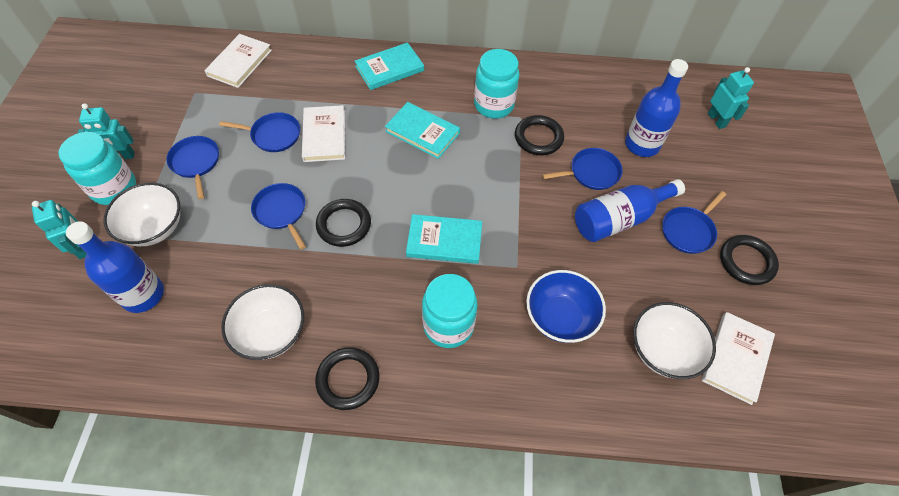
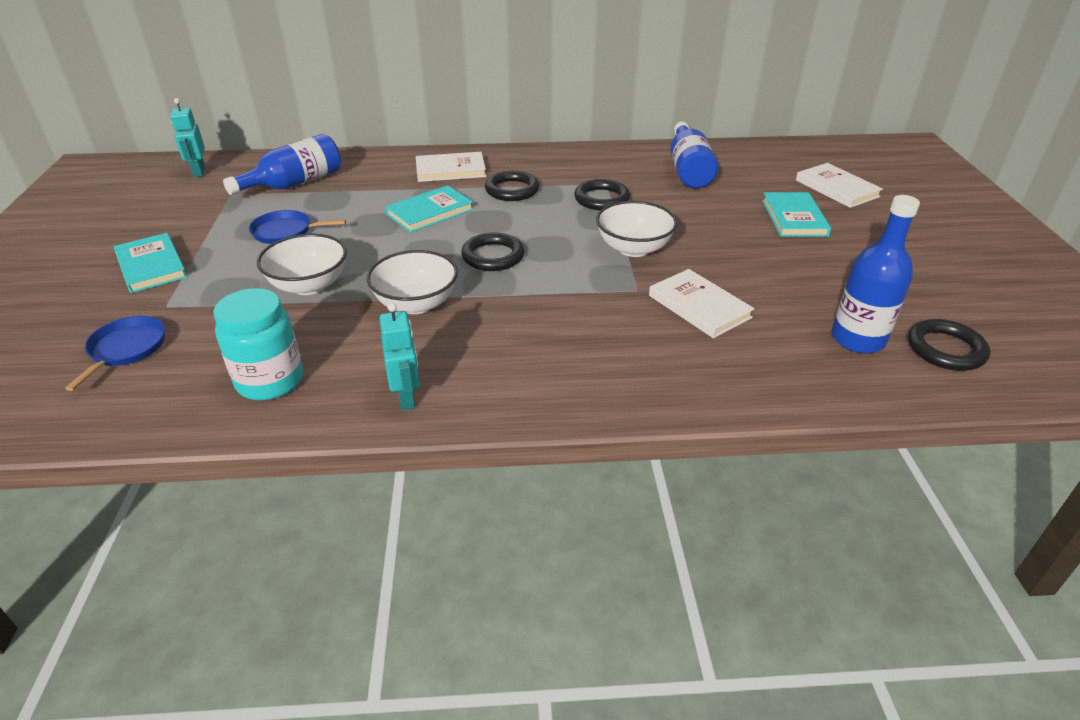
blue bowl: 1 -> 0
blue pan: 5 -> 2
turquoise jar: 3 -> 1
turquoise robot: 3 -> 2

